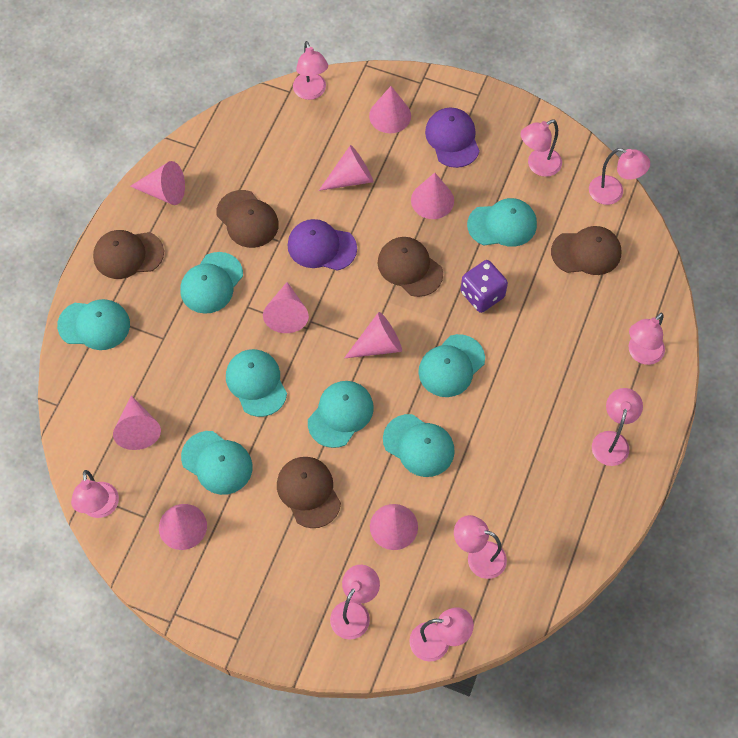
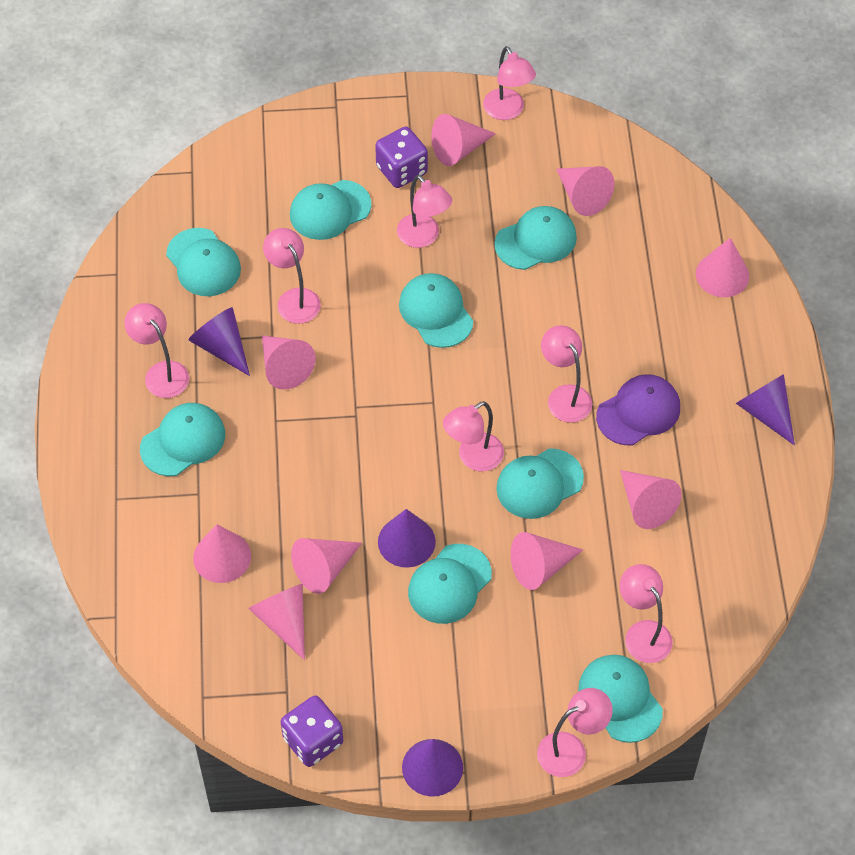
brown cap: 5 -> 0
pink lamp: 9 -> 8
purple cap: 2 -> 1
purple cone: 0 -> 4
purple dice: 1 -> 2

